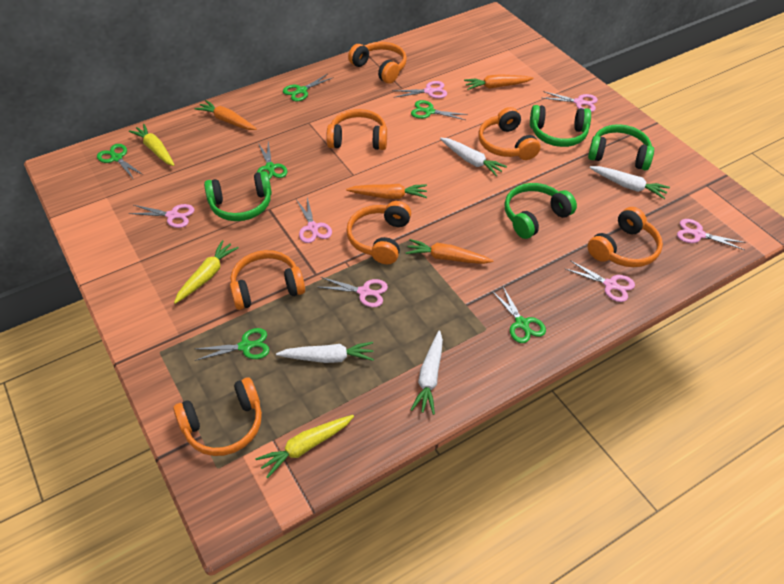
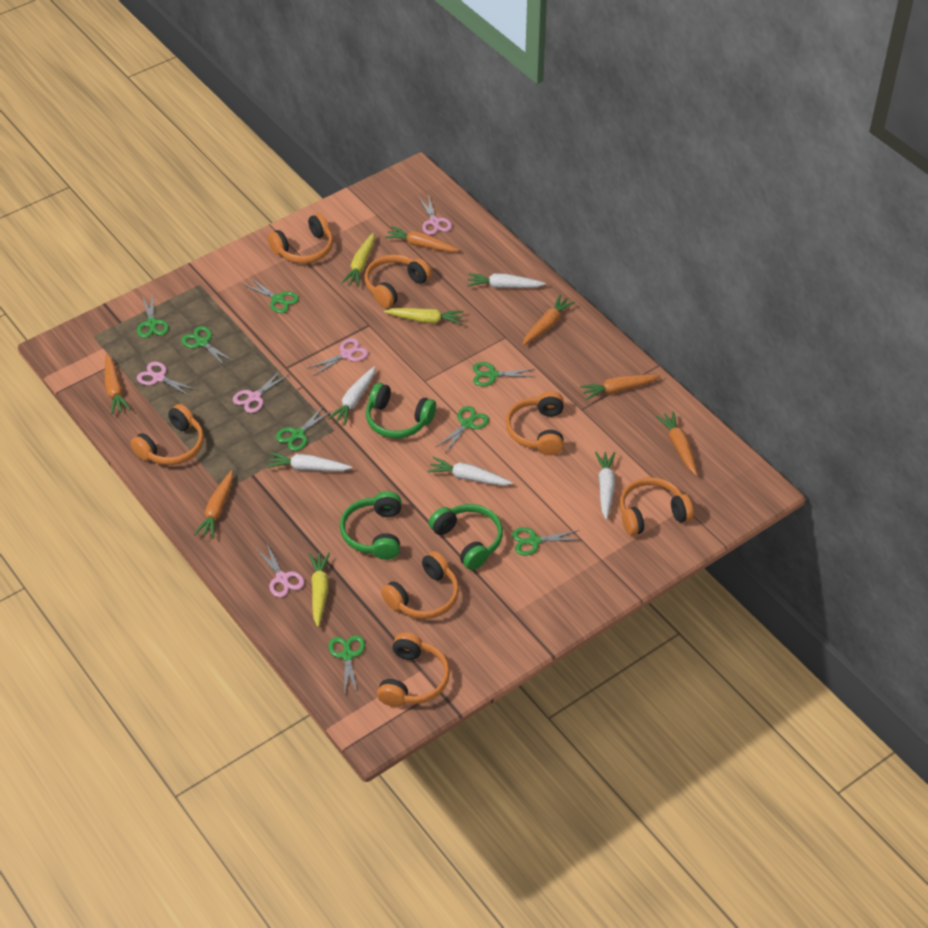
green headphones: 4 -> 3
green scissors: 6 -> 8
orange carrot: 4 -> 6
pink scissors: 7 -> 5
white carrot: 4 -> 5

